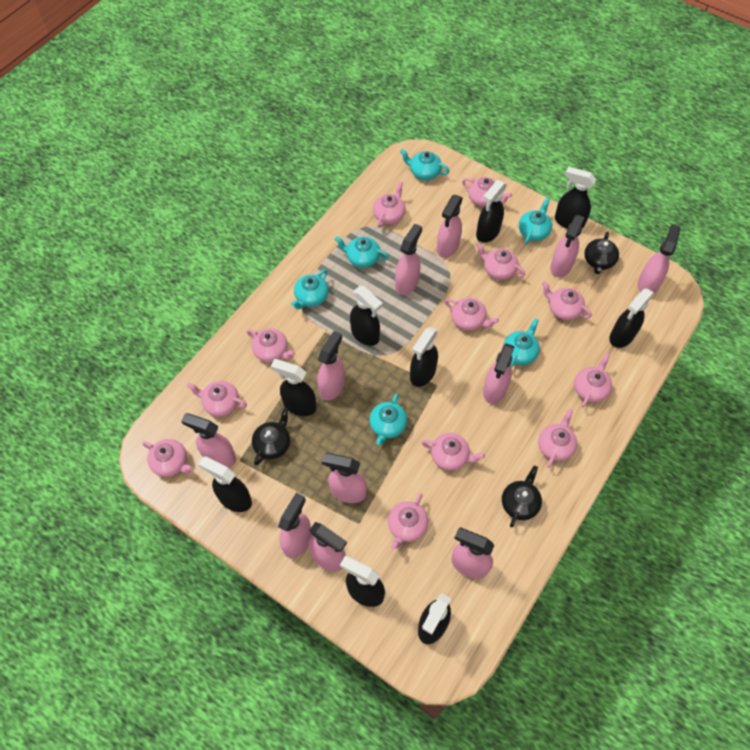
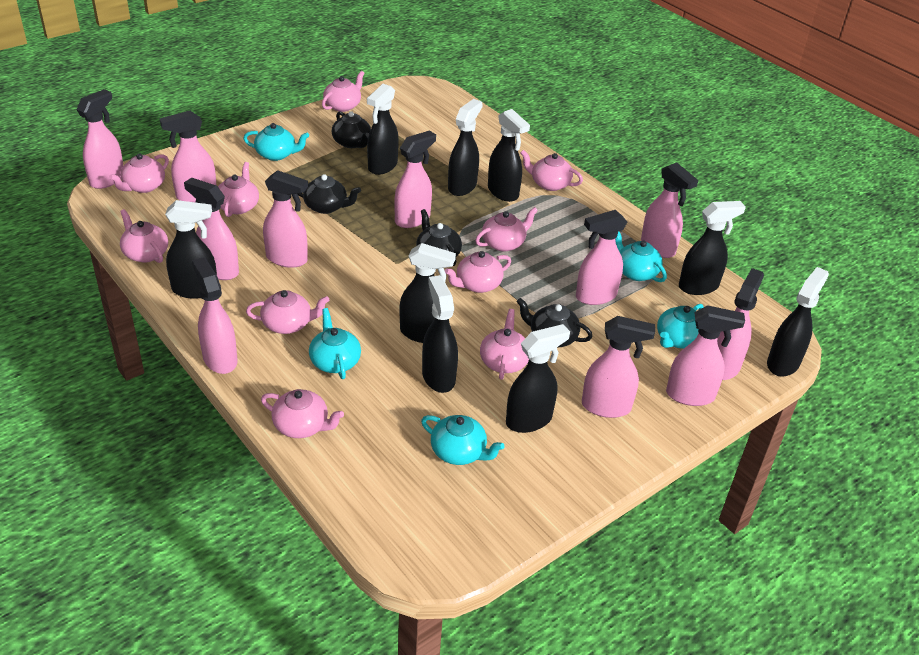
black teapot: 3 -> 4
pink teapot: 12 -> 10
turquoise teapot: 6 -> 5

